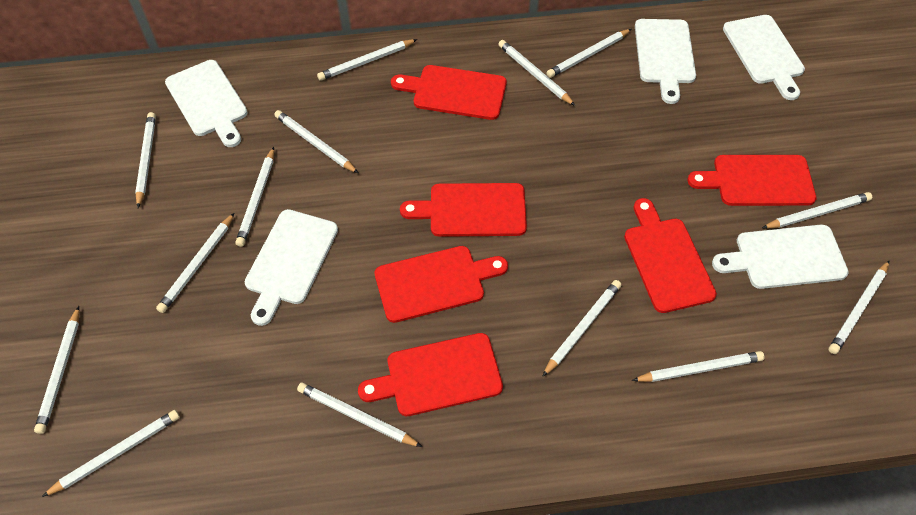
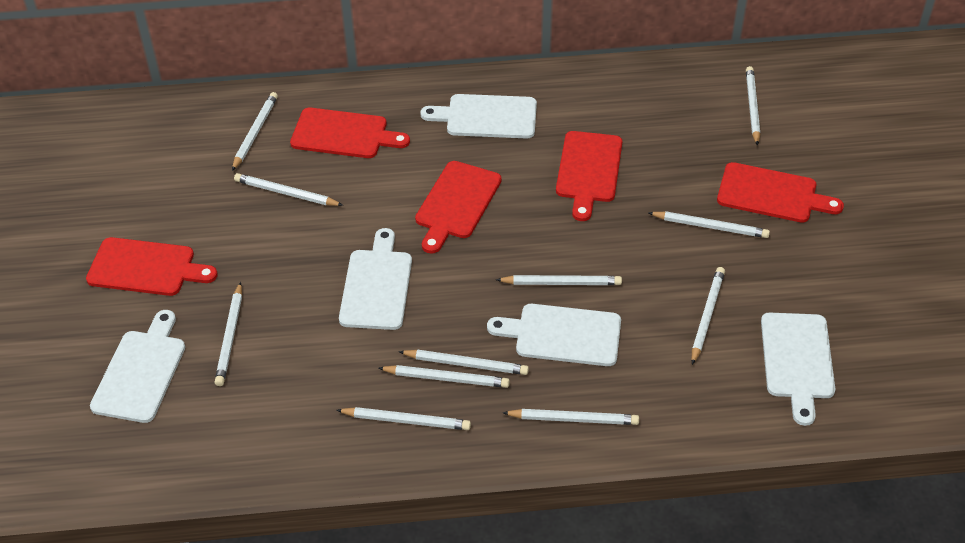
red cutting board: 6 -> 5
white pencil: 14 -> 11

